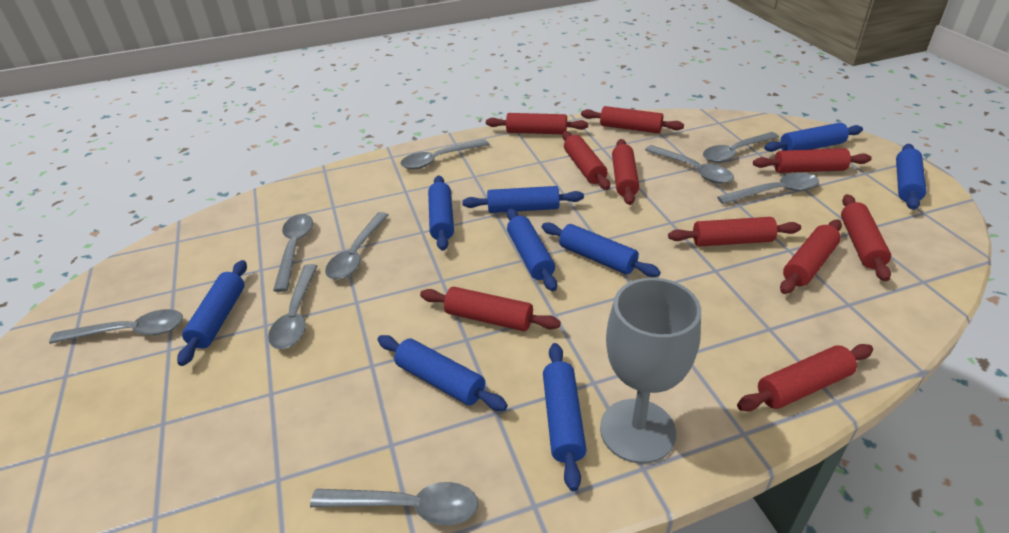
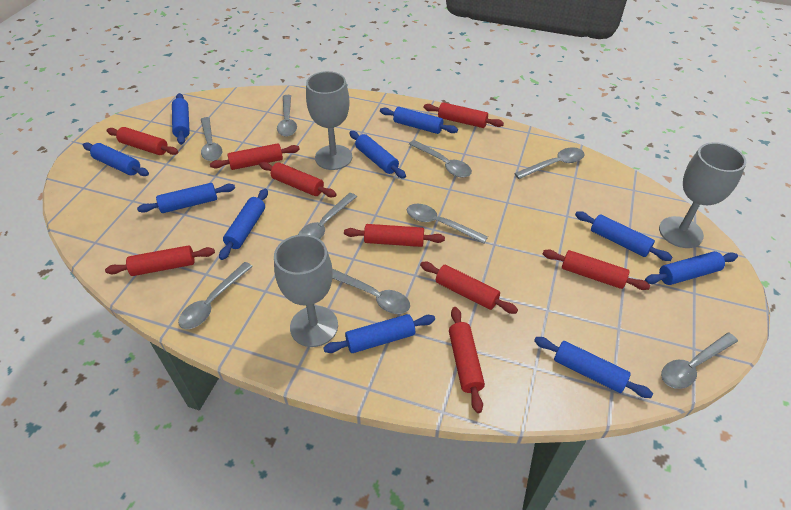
blue rolling pin: 9 -> 10
grey goblet: 1 -> 3
red rolling pin: 10 -> 9

